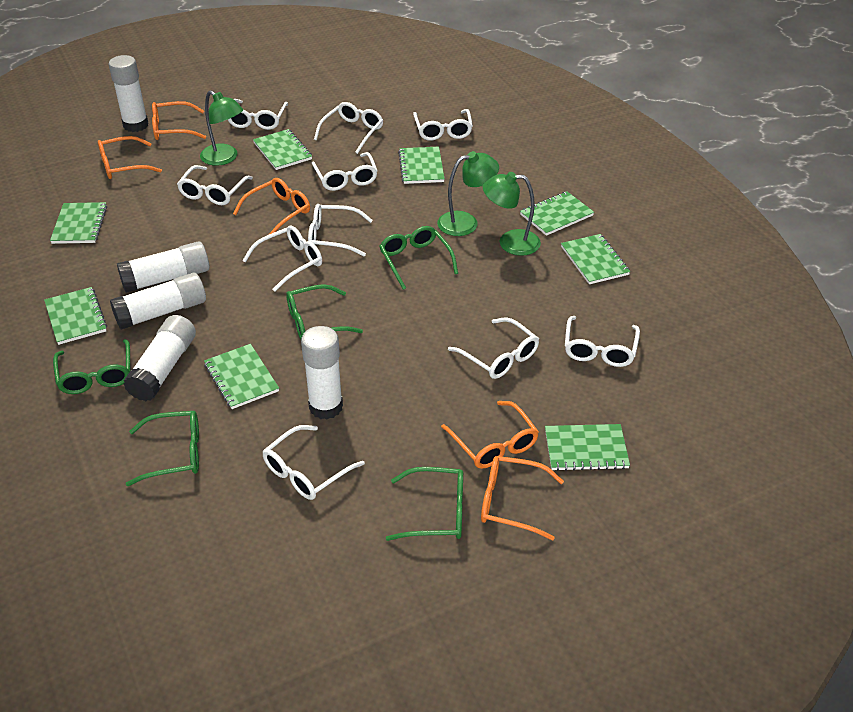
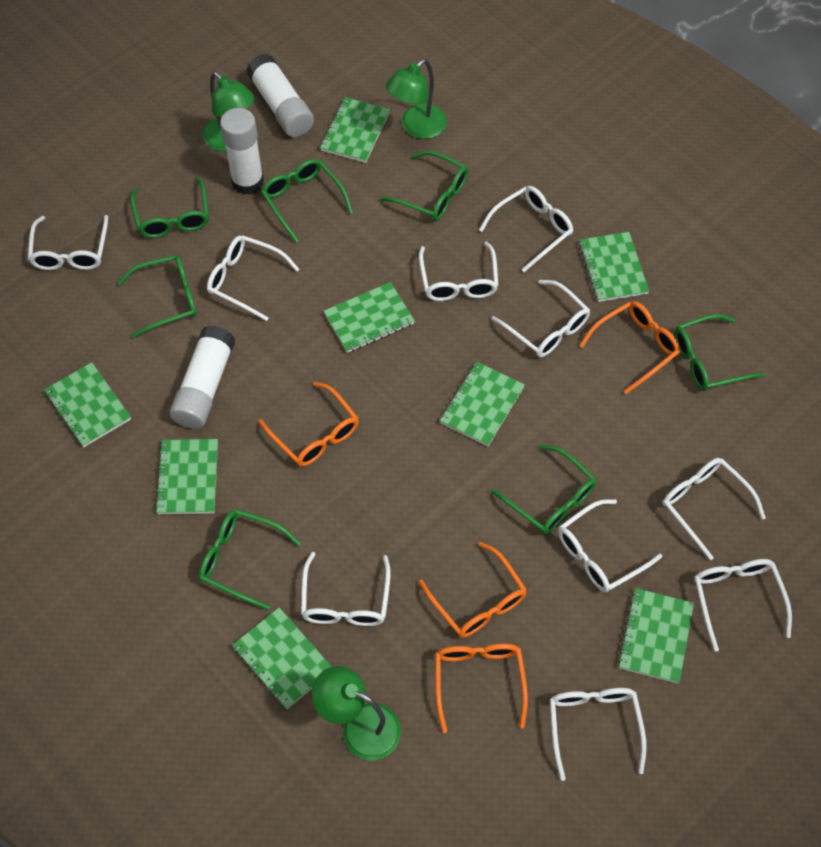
green glasses: 5 -> 7
orange glasses: 5 -> 4
white glue stick: 5 -> 3

